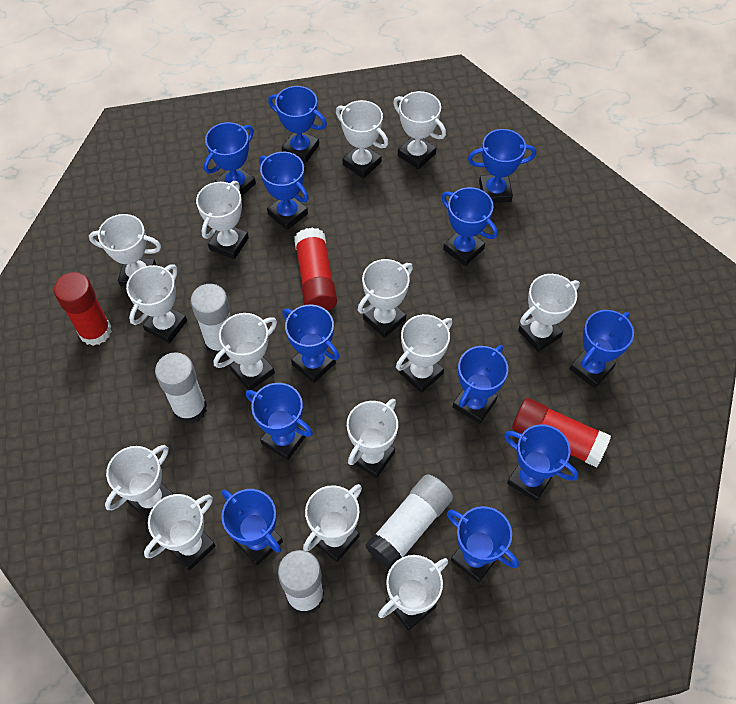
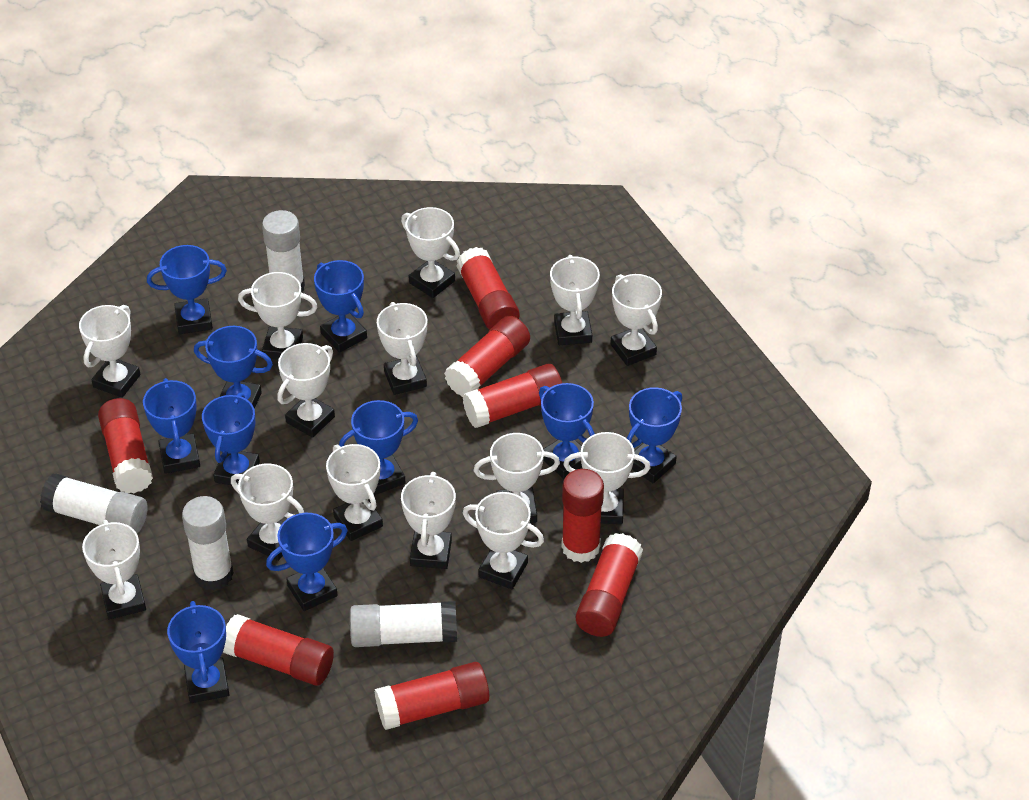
blue trophy: 12 -> 10
red glue stick: 3 -> 8

